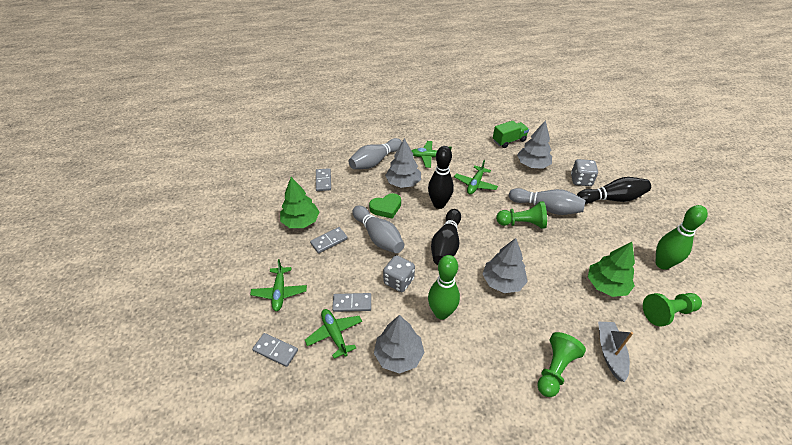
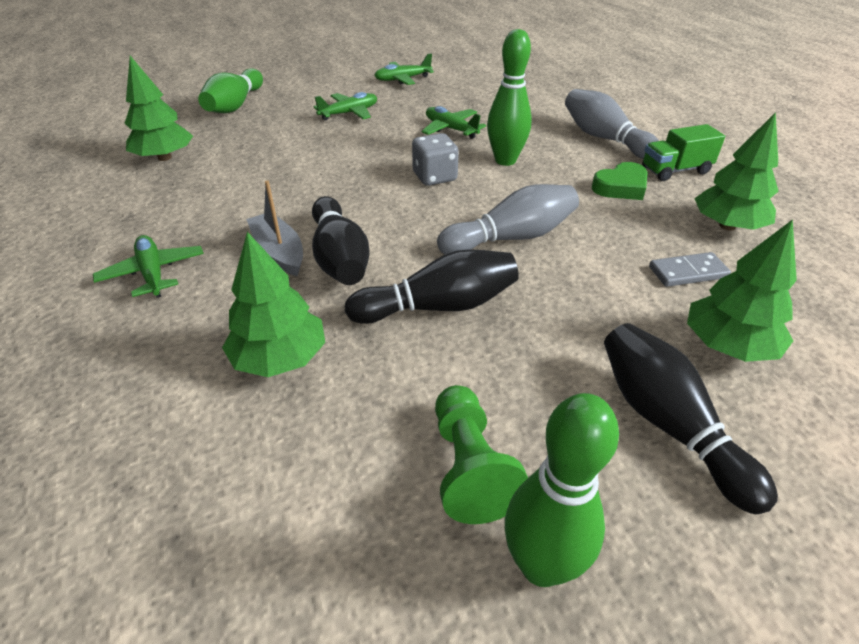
green bowling pin: 2 -> 3
green pawn: 3 -> 1
green tree: 2 -> 4
grey bowling pin: 3 -> 2
grey dice: 2 -> 1
grey domino: 4 -> 1
grey tree: 4 -> 0

